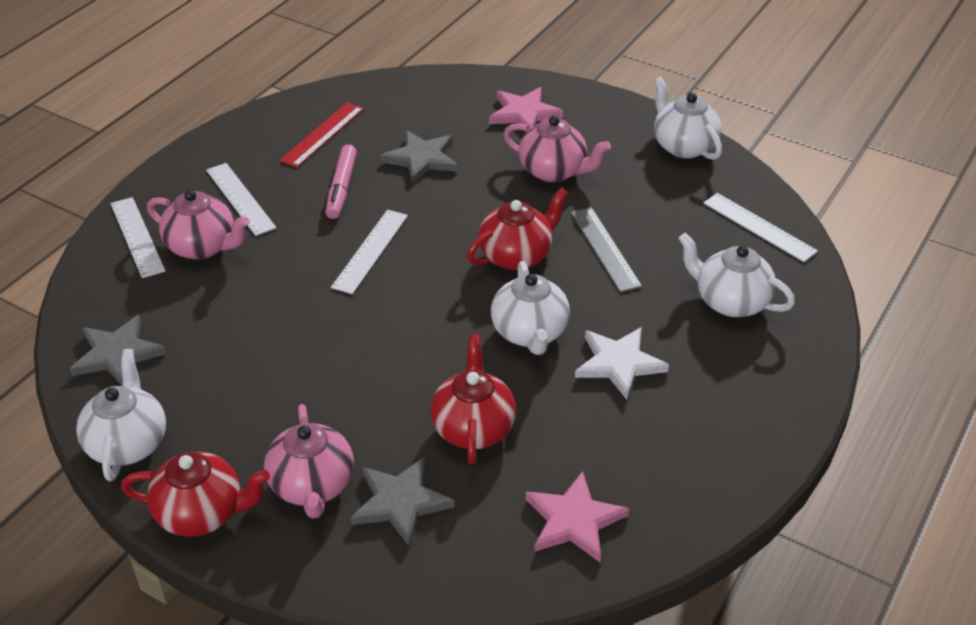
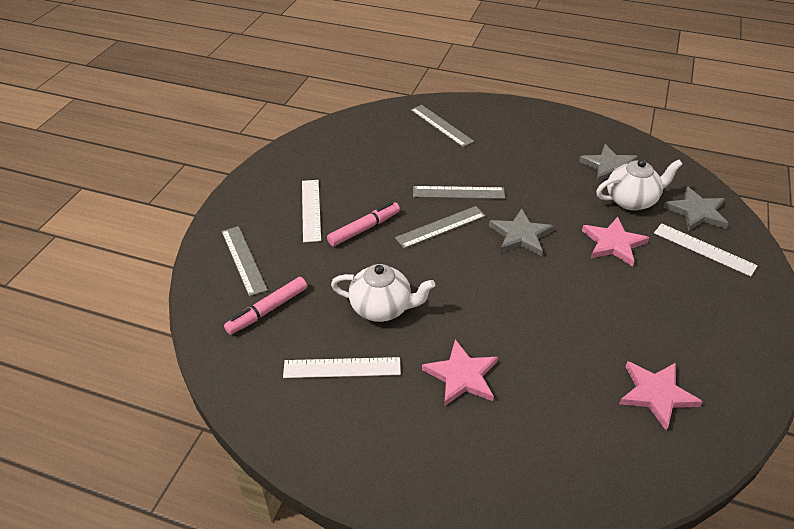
grey ruler: 1 -> 4
pink marker: 1 -> 2
pink star: 2 -> 3
pink teapot: 3 -> 0
red ruler: 1 -> 0
red teapot: 3 -> 0
white ruler: 4 -> 3
white star: 1 -> 0
white teapot: 4 -> 2

